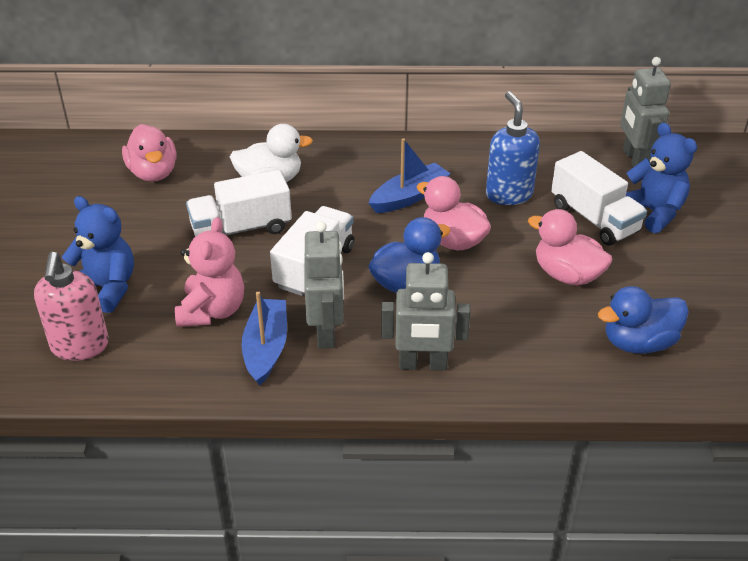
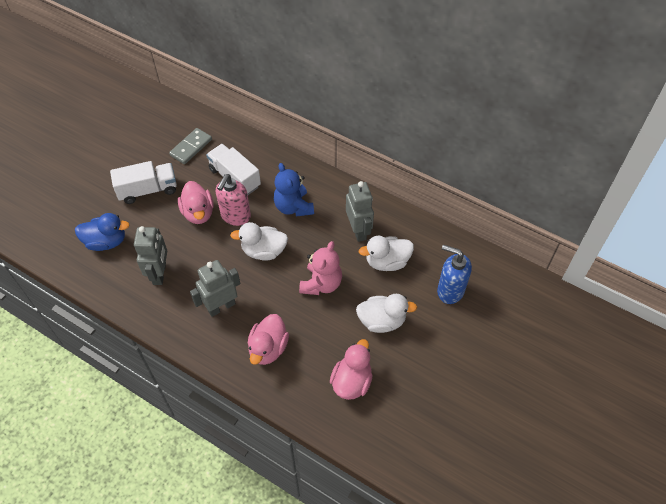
blue boat: 2 -> 0
blue duck: 2 -> 1
blue teddy bear: 2 -> 1
grey domino: 0 -> 1
white duck: 1 -> 3
white truck: 3 -> 2

